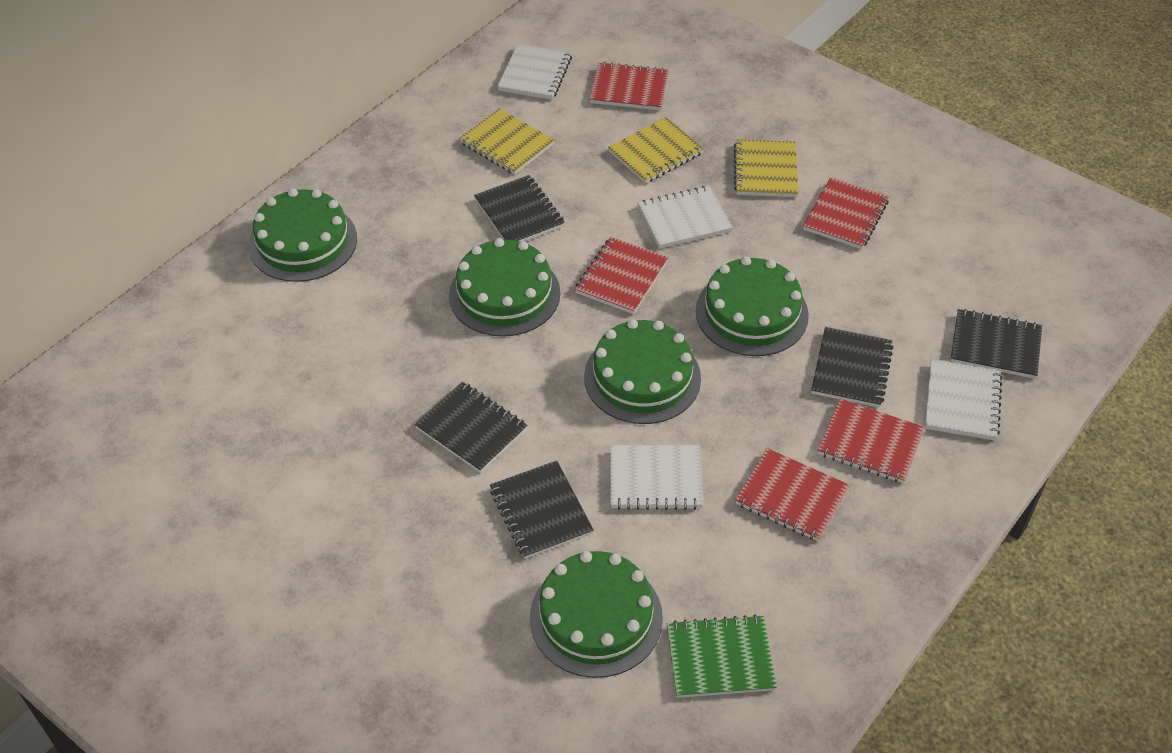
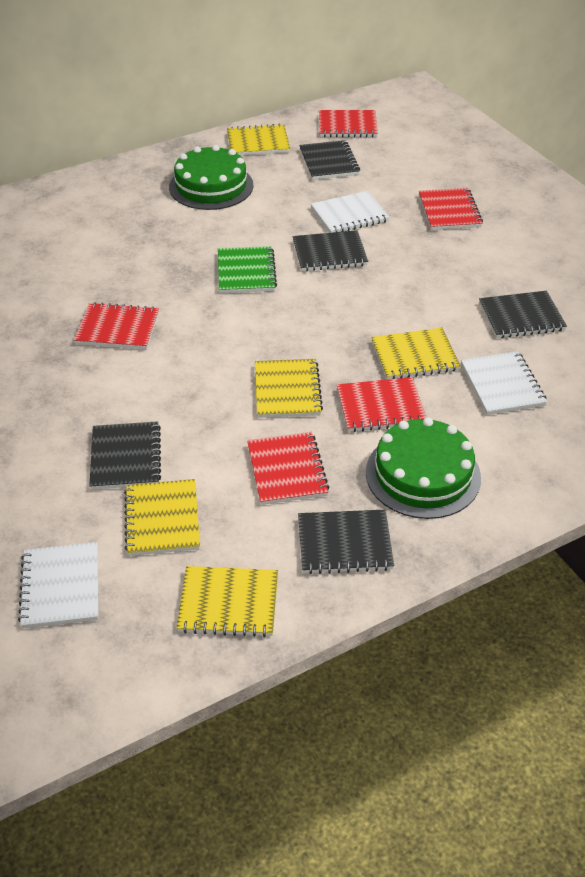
green cake: 5 -> 2
white notebook: 4 -> 3
yellow notebook: 3 -> 5

